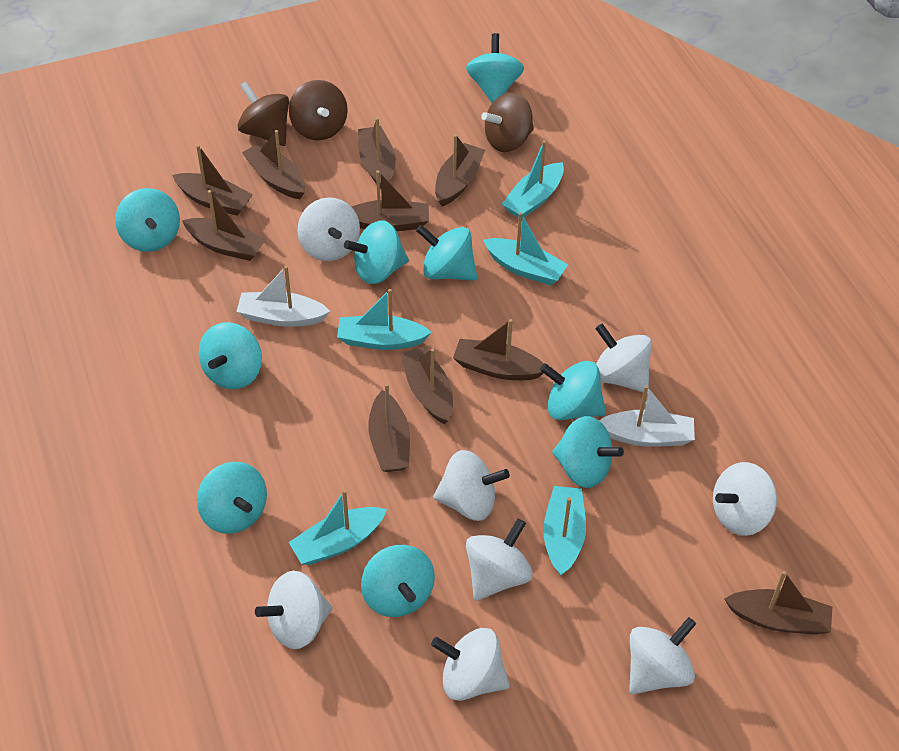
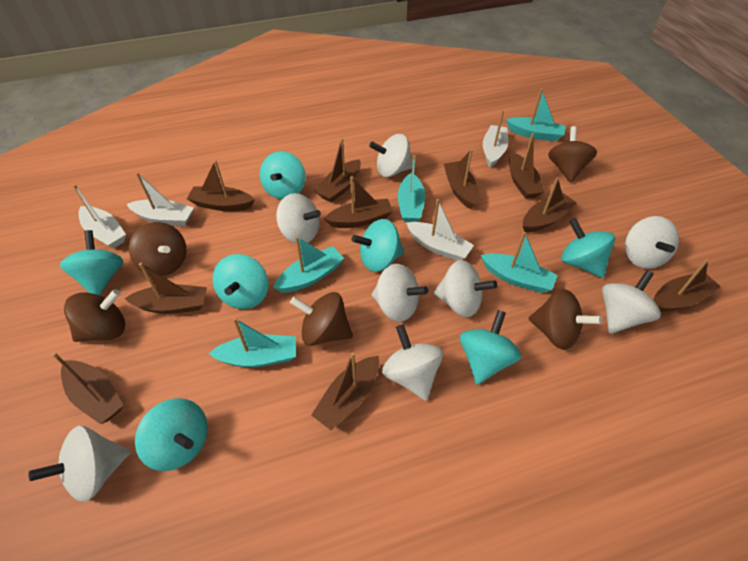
brown spinning top: 3 -> 5
turquoise spinning top: 9 -> 7
white boat: 2 -> 4

